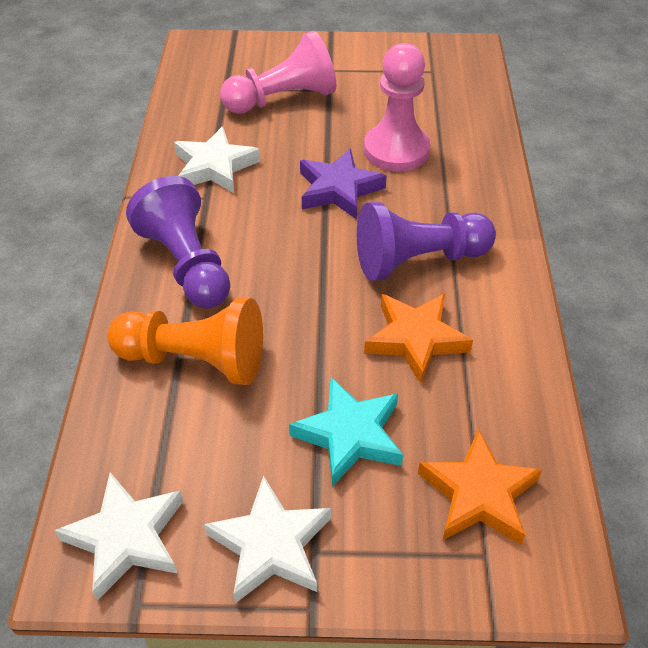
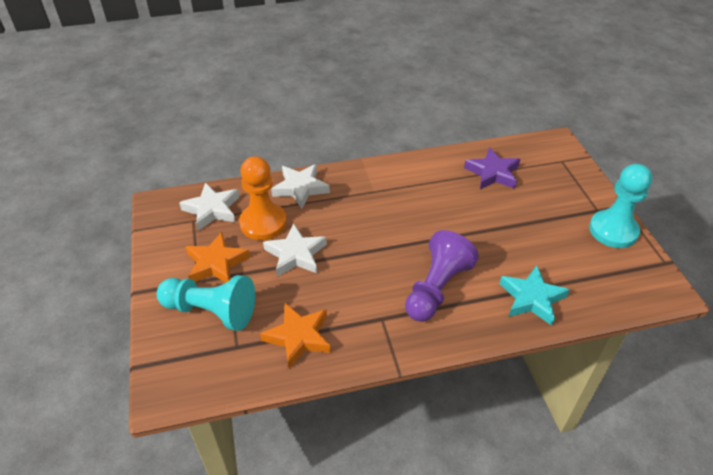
pink pawn: 2 -> 0
purple pawn: 2 -> 1
turquoise pawn: 0 -> 2

